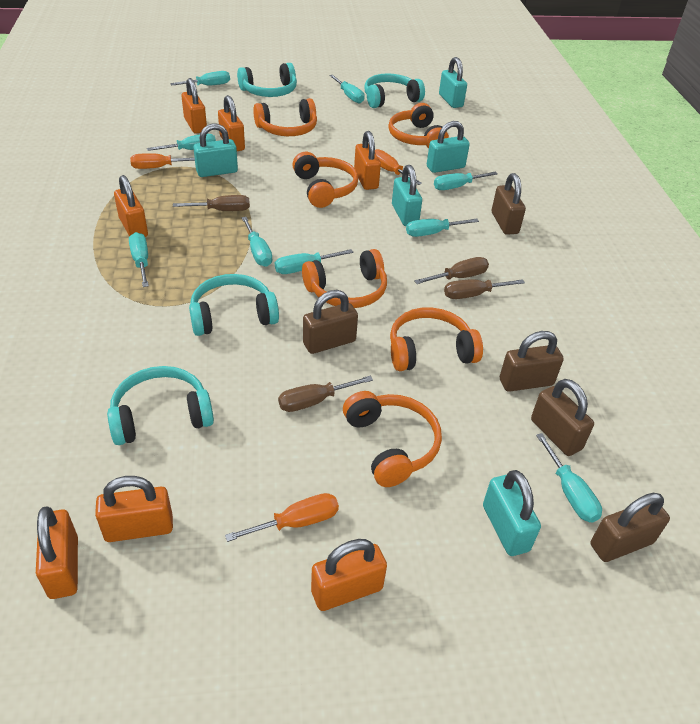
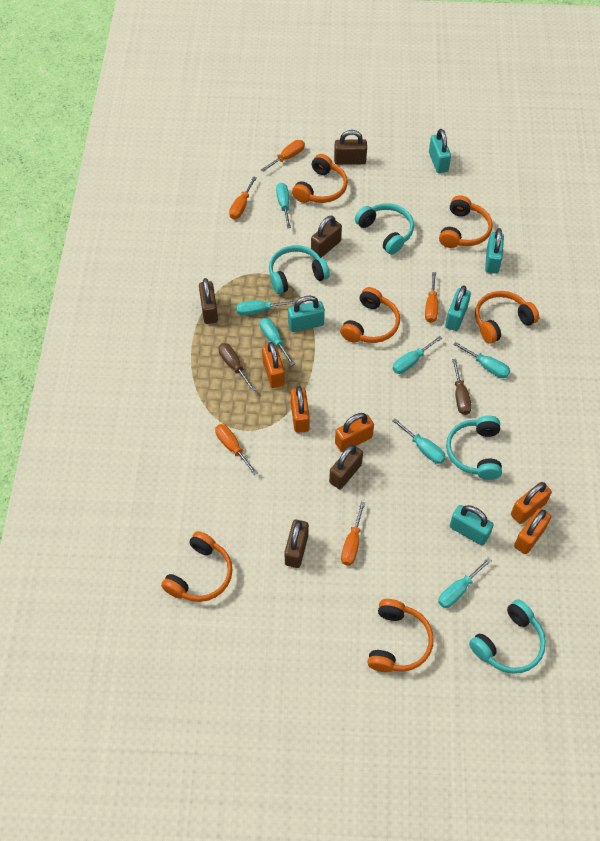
brown screwdriver: 4 -> 2
orange padlock: 7 -> 5
orange screwdriver: 3 -> 5
turquoise screwdriver: 9 -> 7

